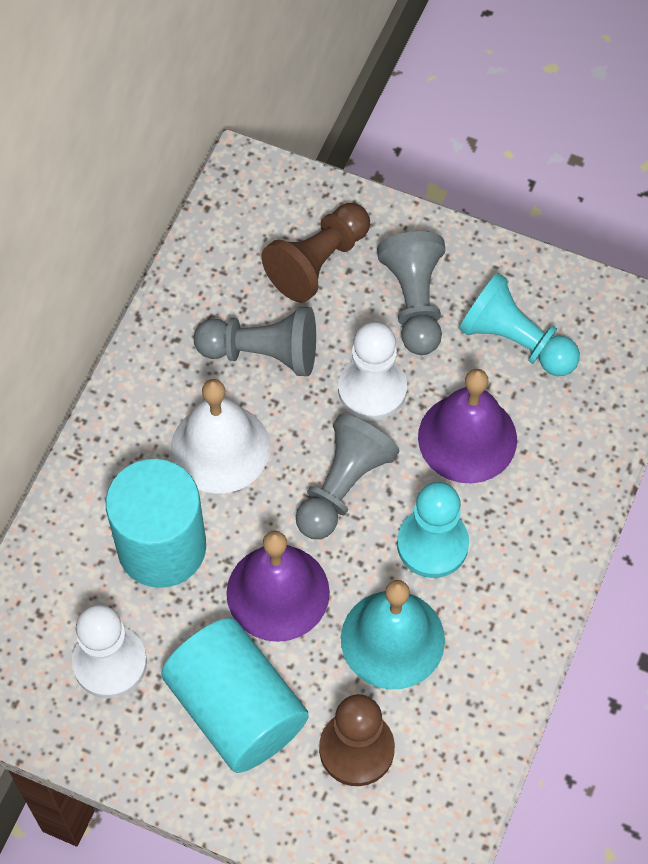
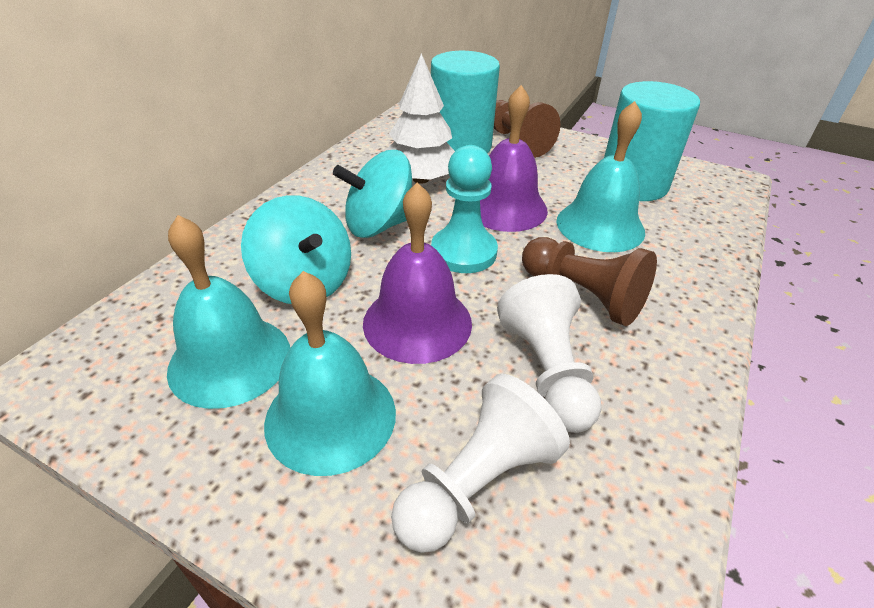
grey pawn: 3 -> 0
turquoise bell: 1 -> 3
turquoise pawn: 2 -> 1
turquoise spinning top: 0 -> 2
white bell: 1 -> 0
white tree: 0 -> 1

